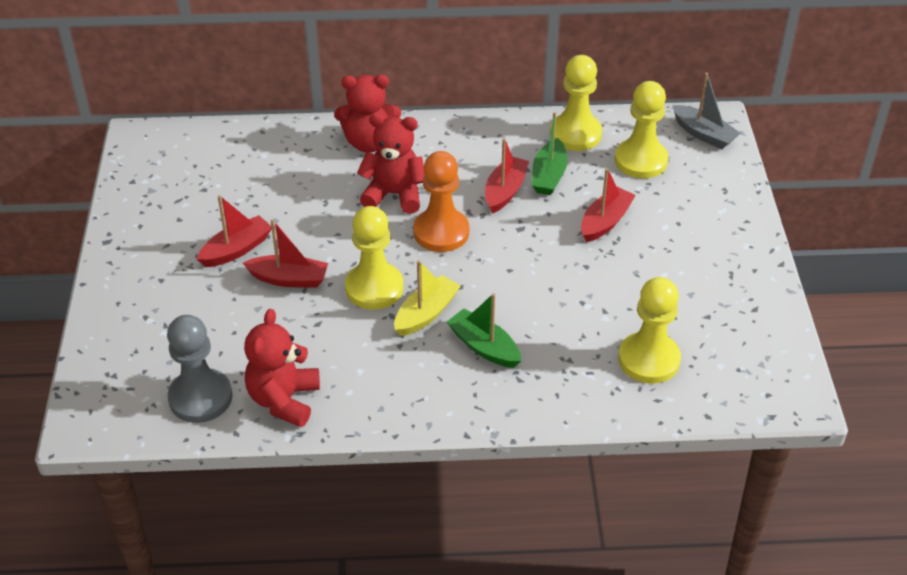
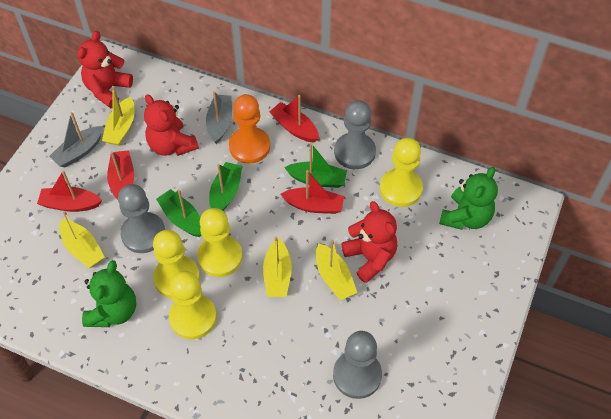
green boat: 2 -> 3
green teddy bear: 0 -> 2
grey boat: 1 -> 2
grey pawn: 1 -> 3
yellow boat: 1 -> 4

